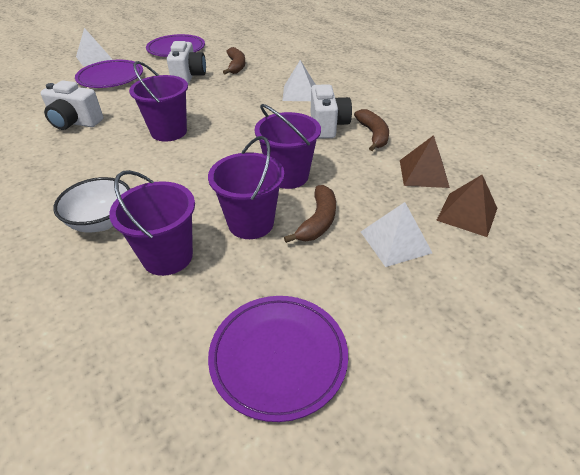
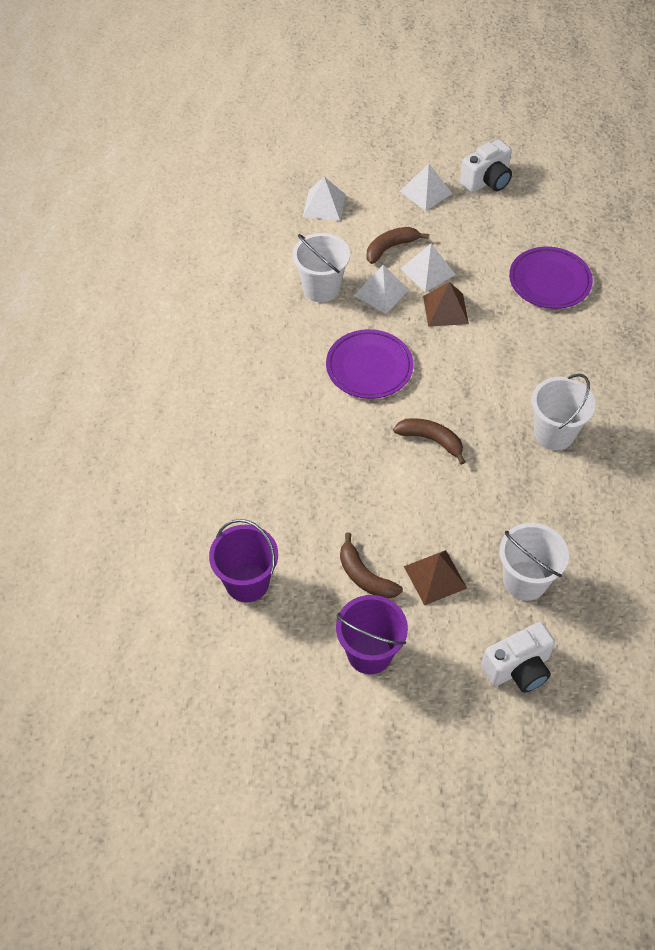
purple bucket: 4 -> 2
purple plate: 3 -> 2
white bowl: 1 -> 0
white bucket: 0 -> 3
white camera: 3 -> 2
white pyramid: 3 -> 4

